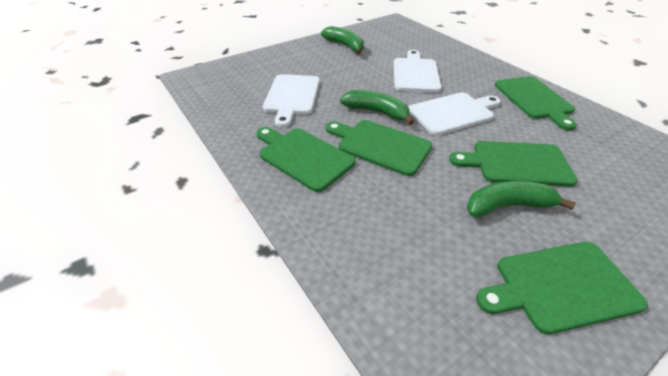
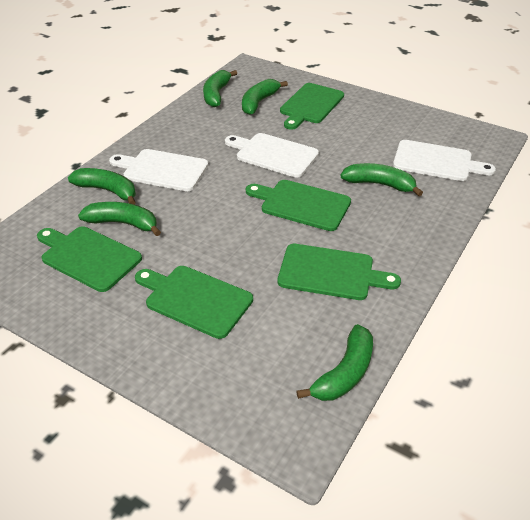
green banana: 3 -> 6

